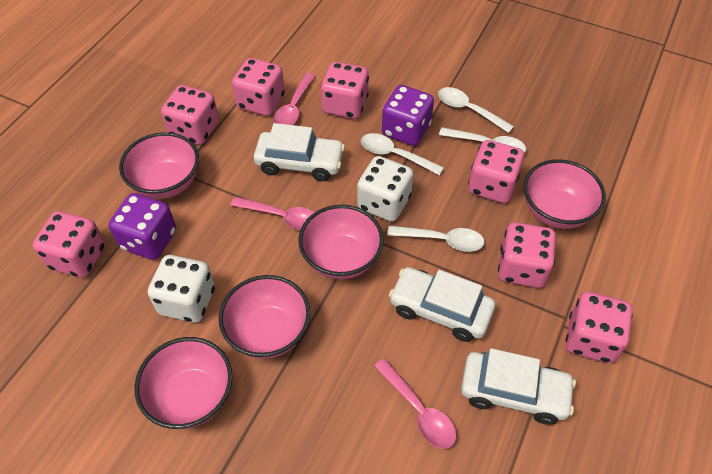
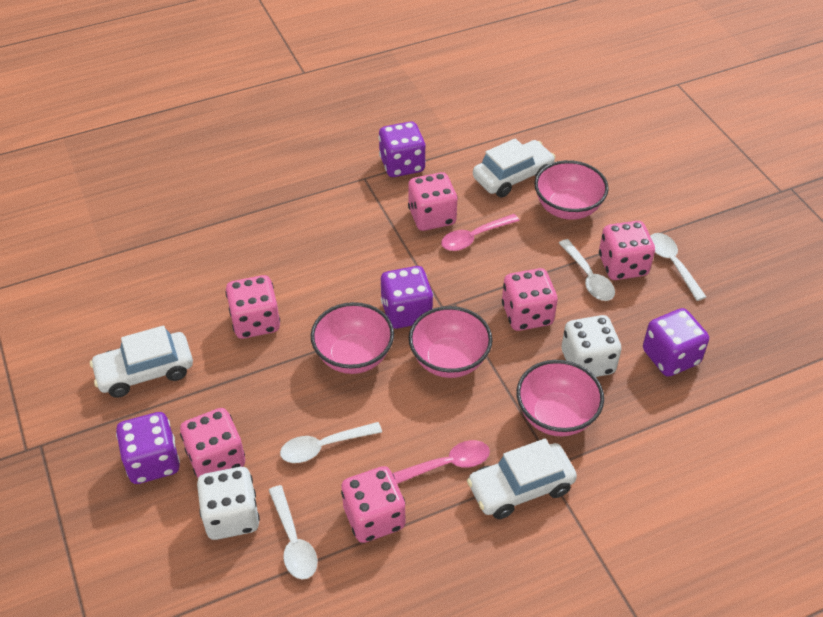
pink bowl: 5 -> 4
pink dice: 7 -> 6
pink spoon: 3 -> 2
purple dice: 2 -> 4

